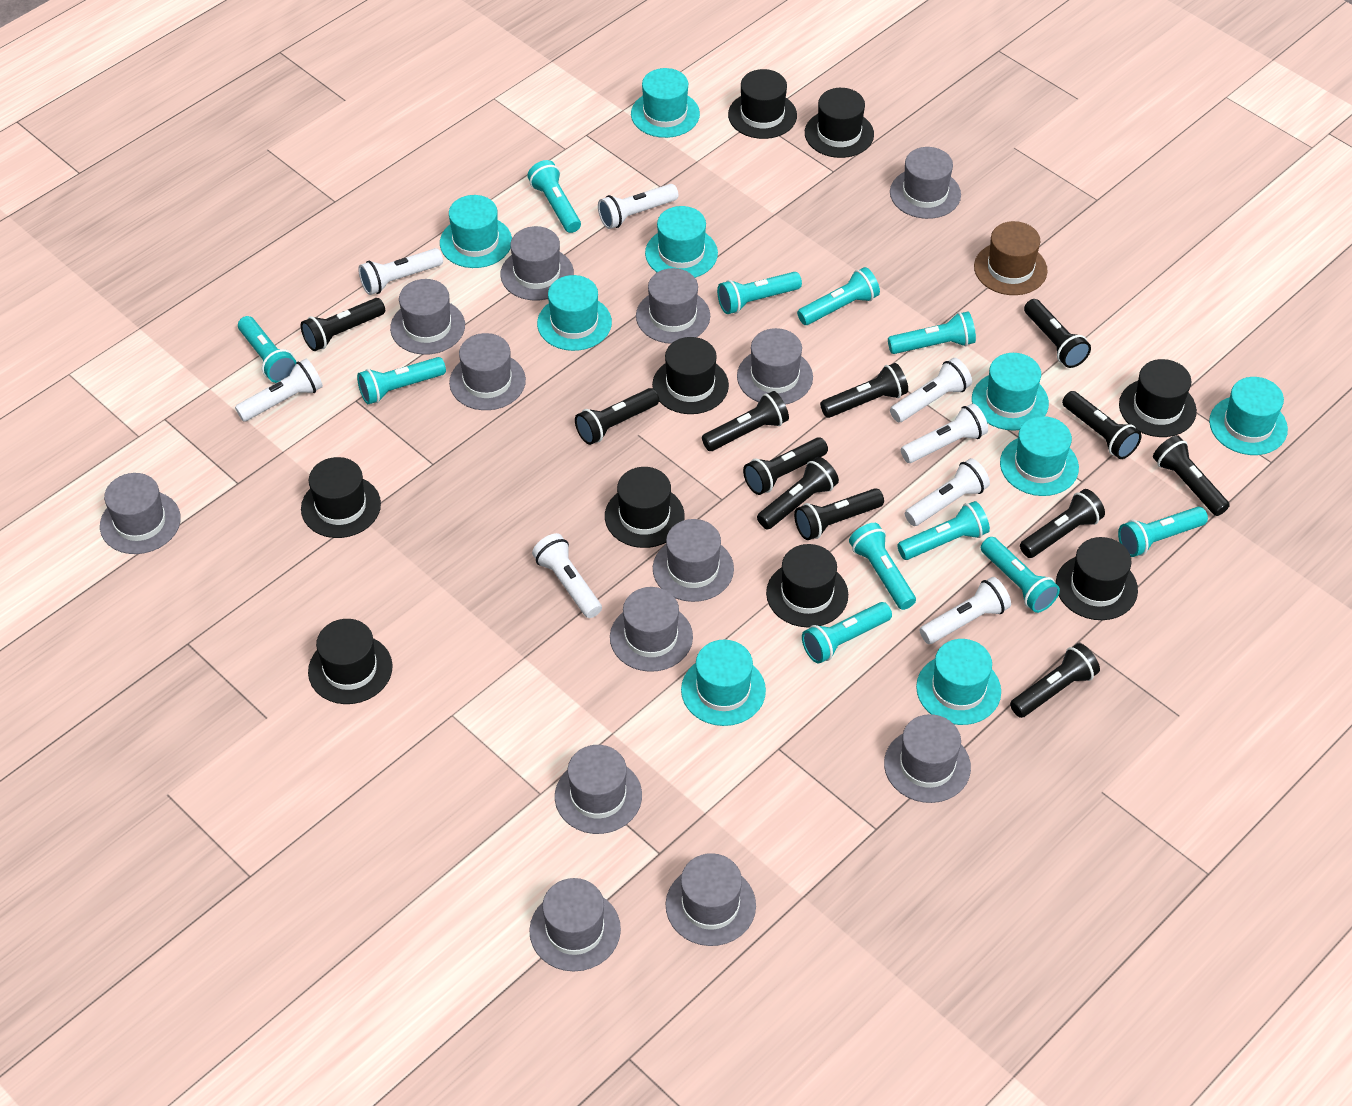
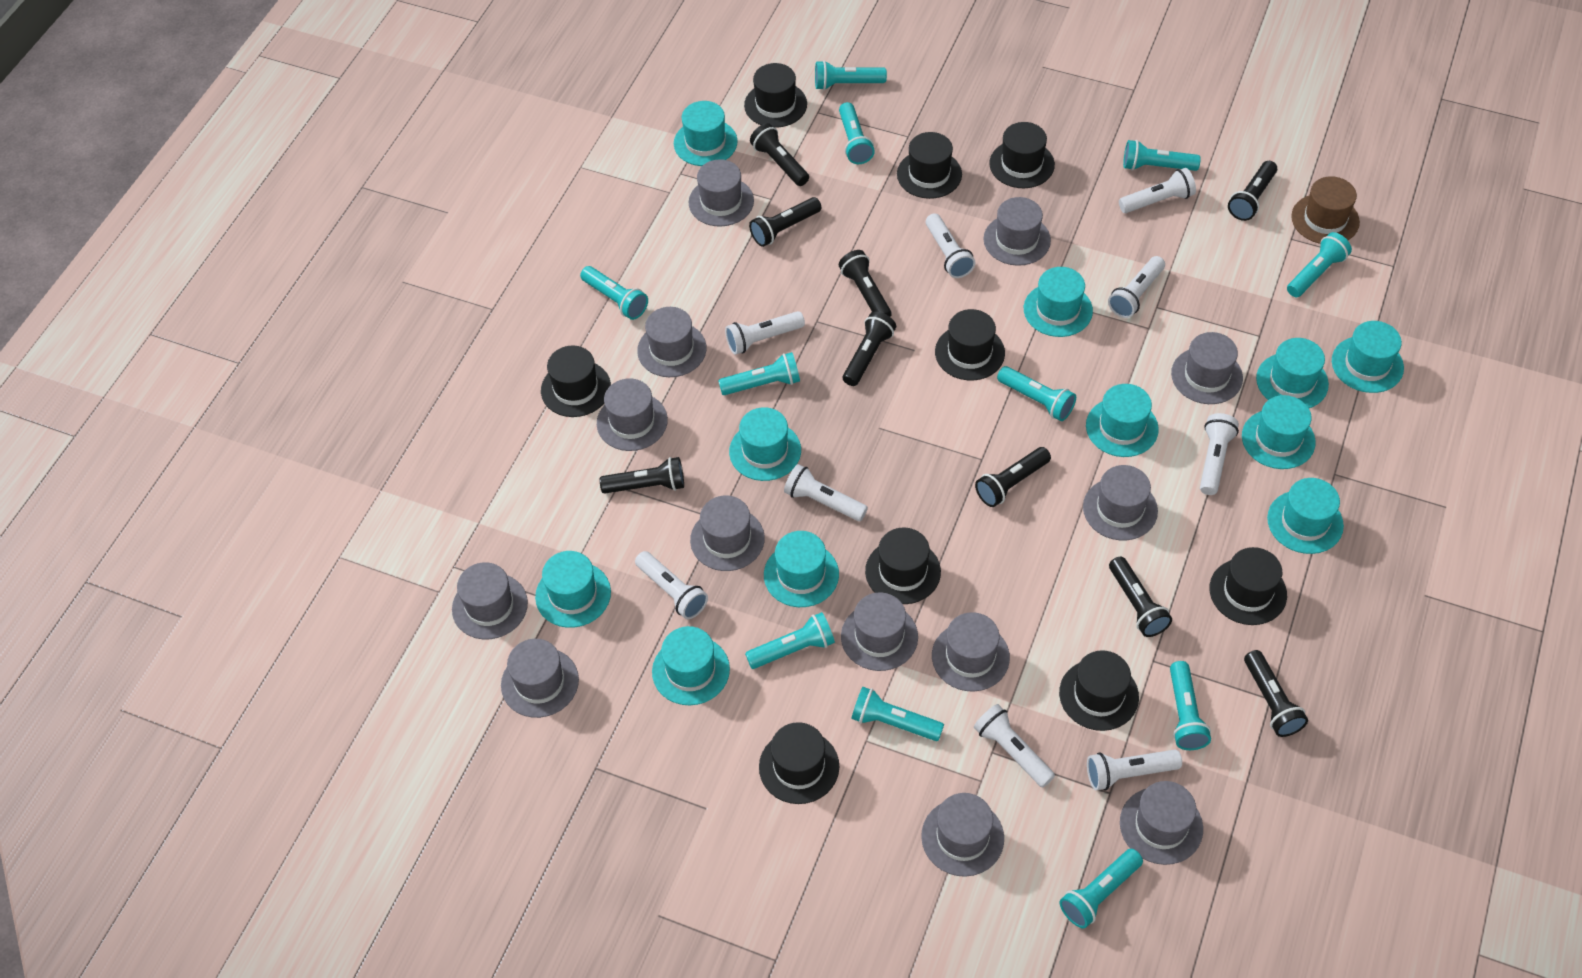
black flashlight: 12 -> 9
turquoise hat: 9 -> 11
white flashlight: 8 -> 9

